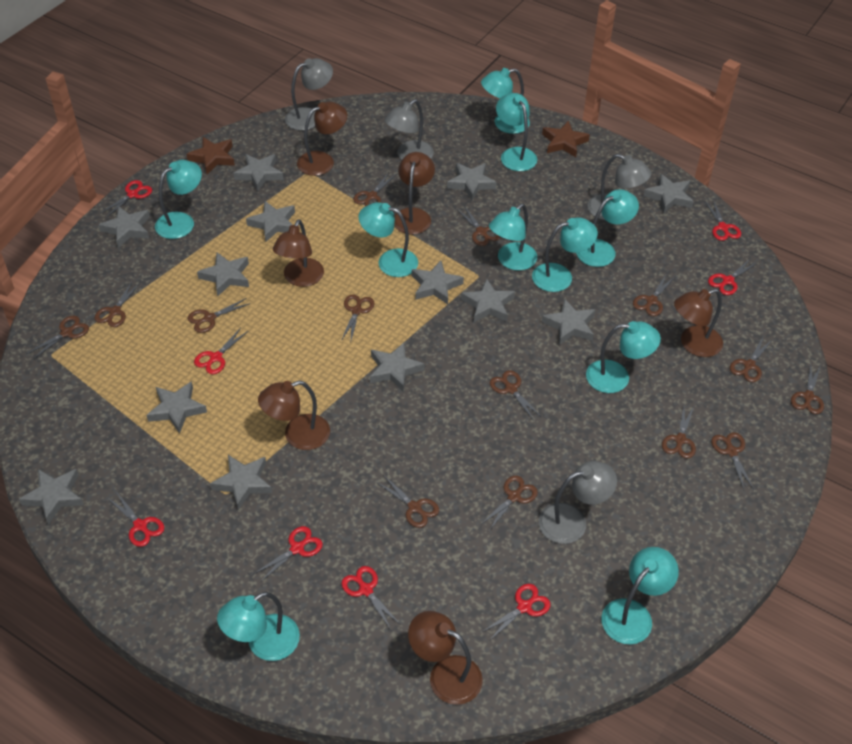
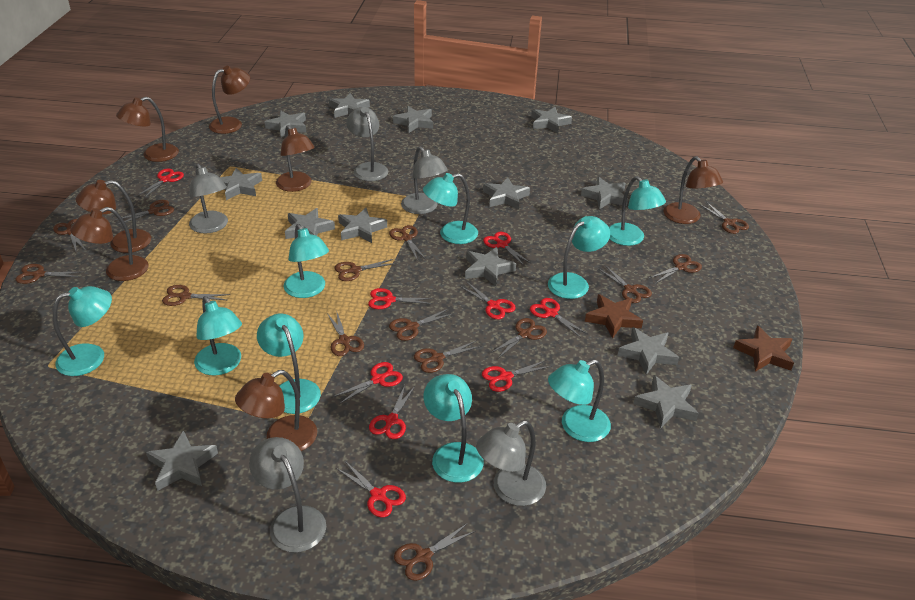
brown lamp: 6 -> 7
grey lamp: 4 -> 5
red scissors: 8 -> 9
turquoise lamp: 10 -> 9

